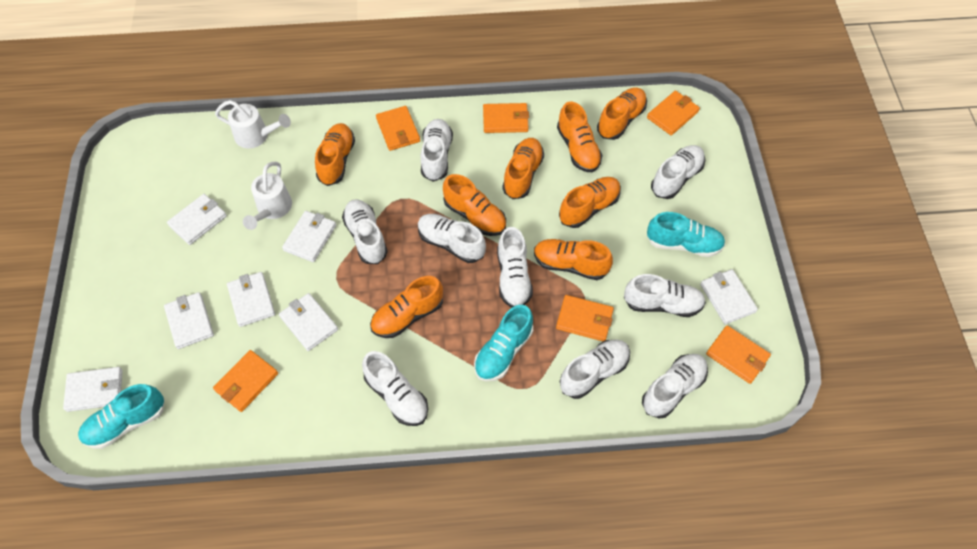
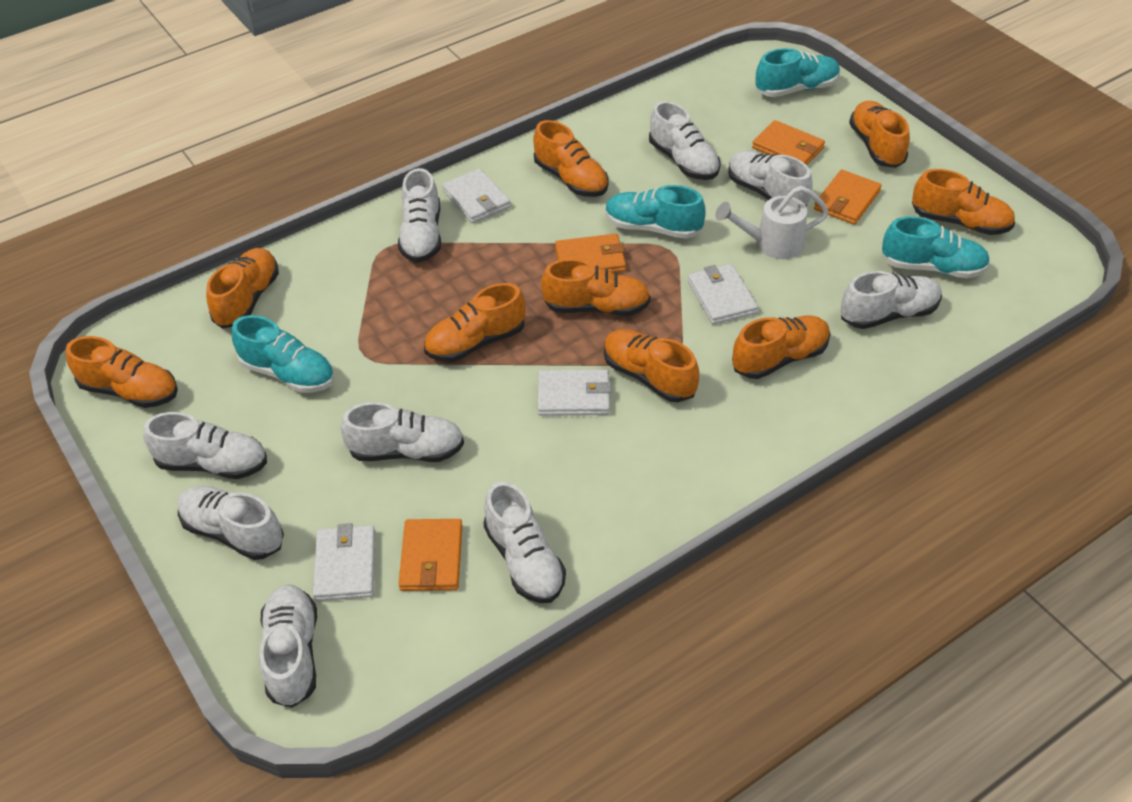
orange shoe: 8 -> 9
orange wallet: 6 -> 4
turquoise shoe: 3 -> 4
white wallet: 7 -> 4
white watering can: 2 -> 1

